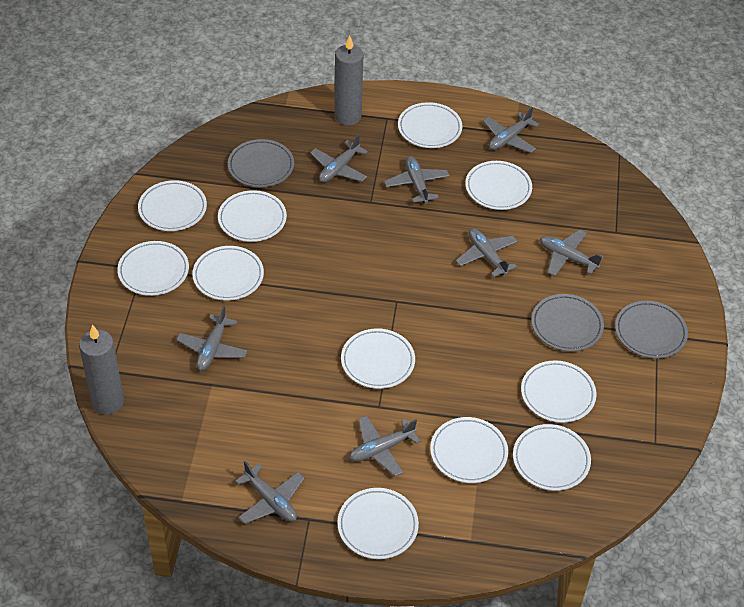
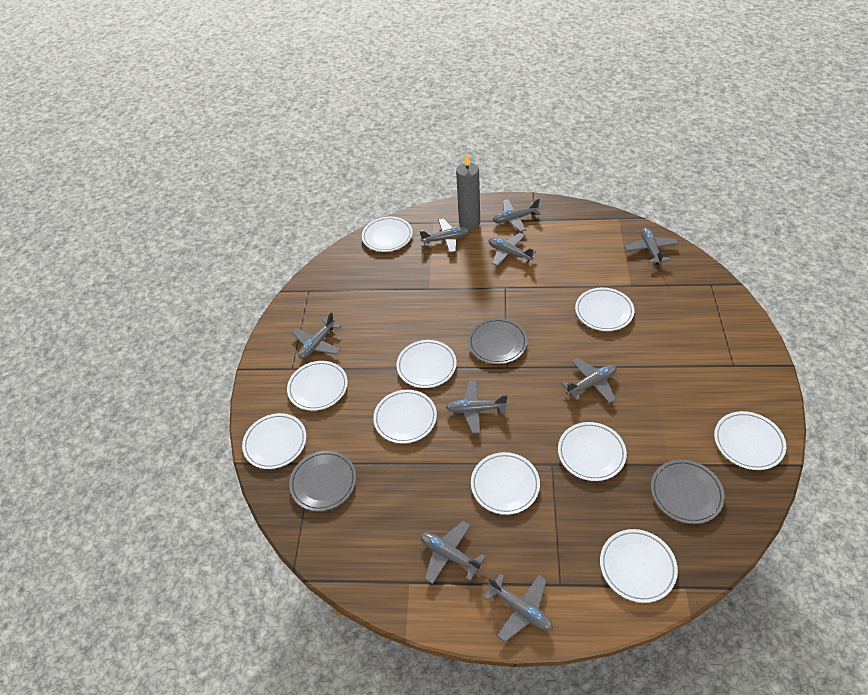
grey candle: 2 -> 1
grey plane: 8 -> 9
white plate: 11 -> 10

